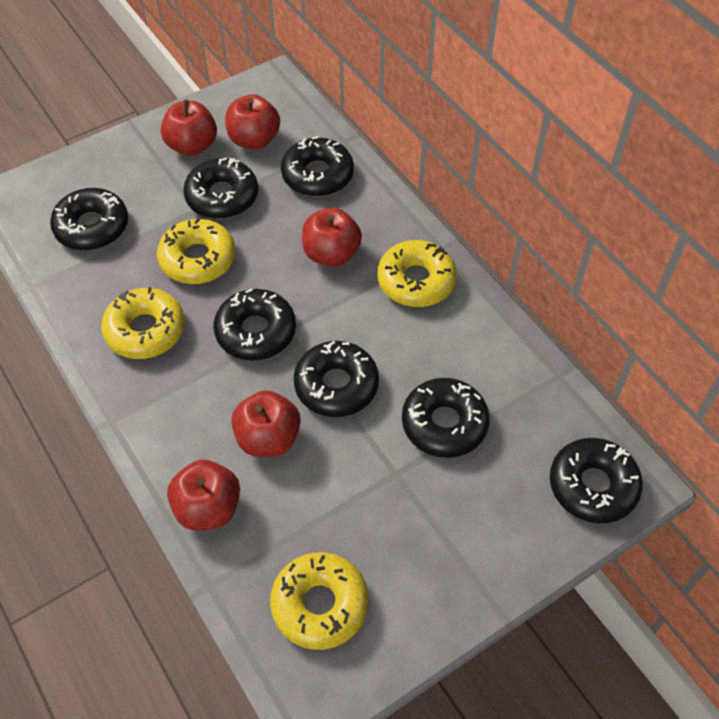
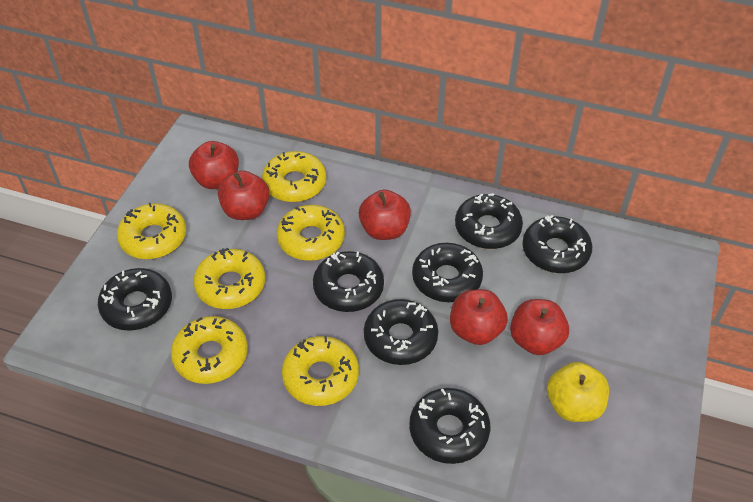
yellow apple: 0 -> 1
yellow donut: 4 -> 6

